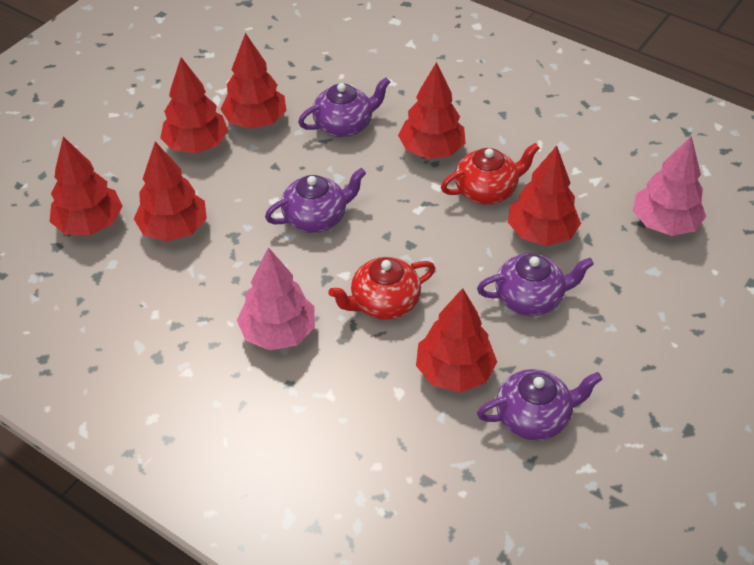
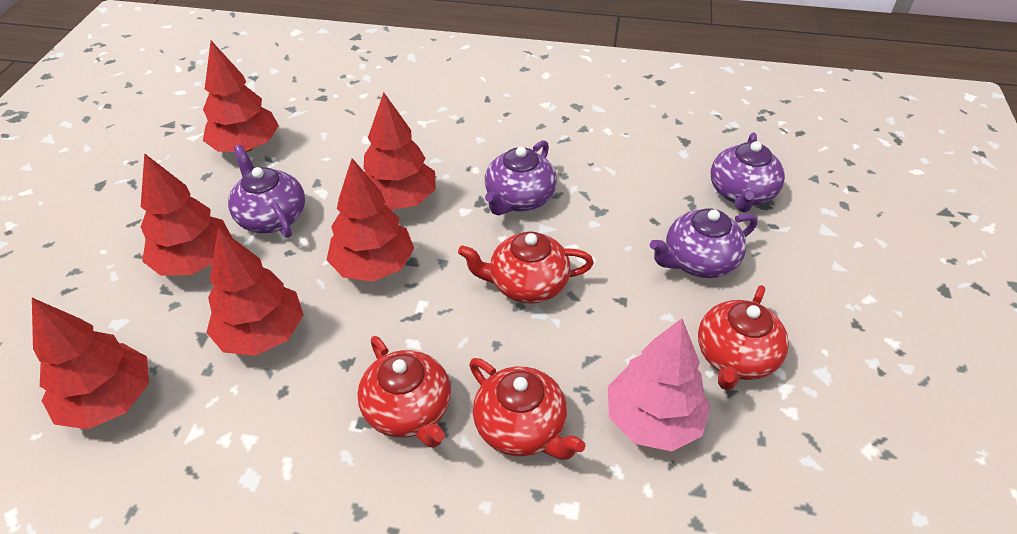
pink tree: 2 -> 1
red teapot: 2 -> 4
red tree: 7 -> 6

